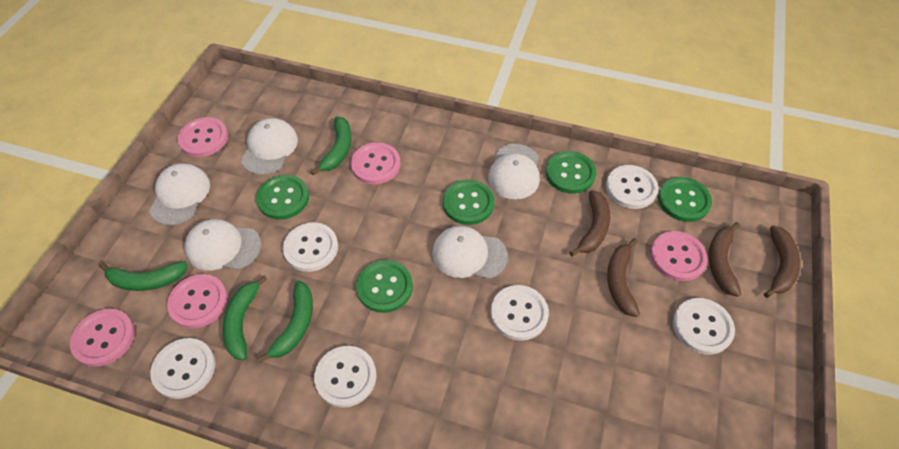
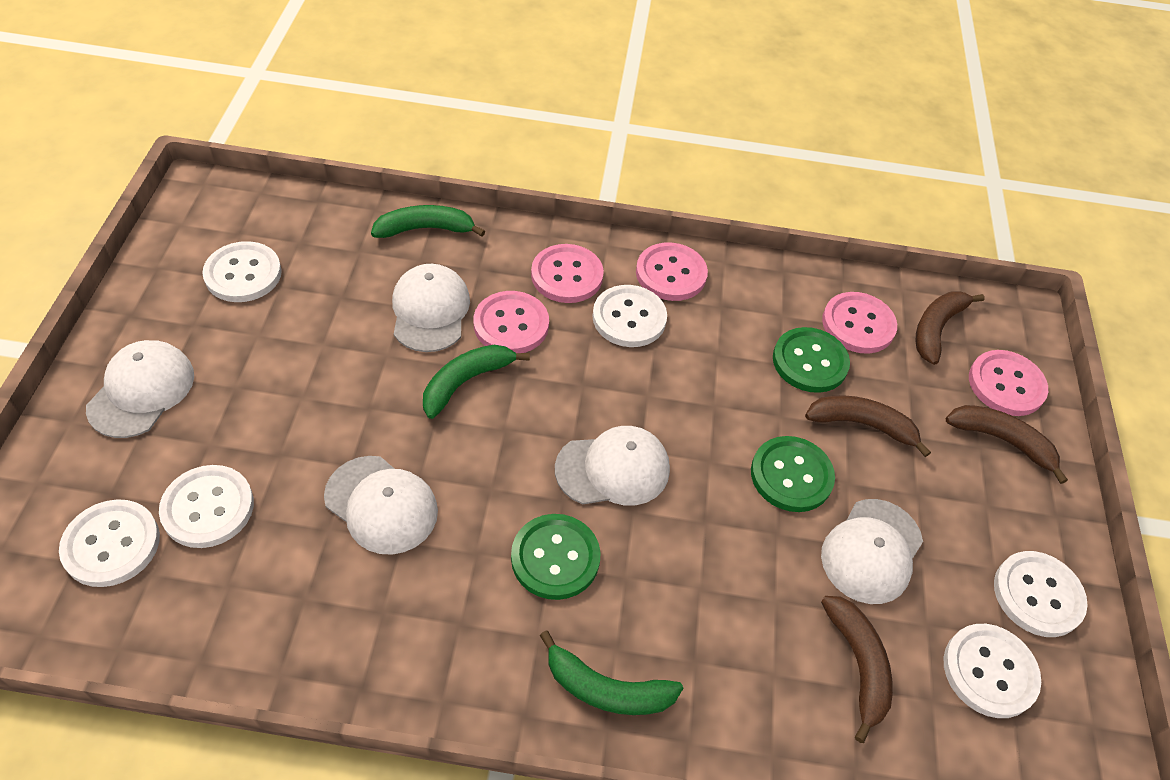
green banana: 4 -> 3
green button: 5 -> 3

